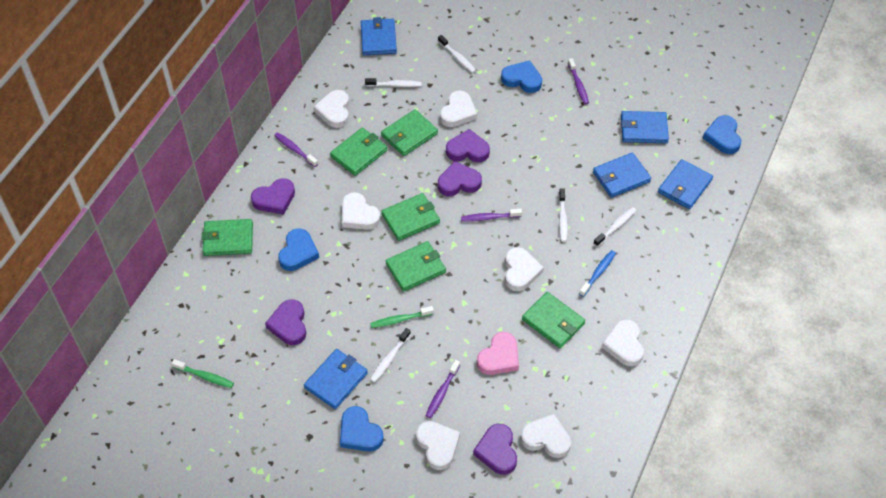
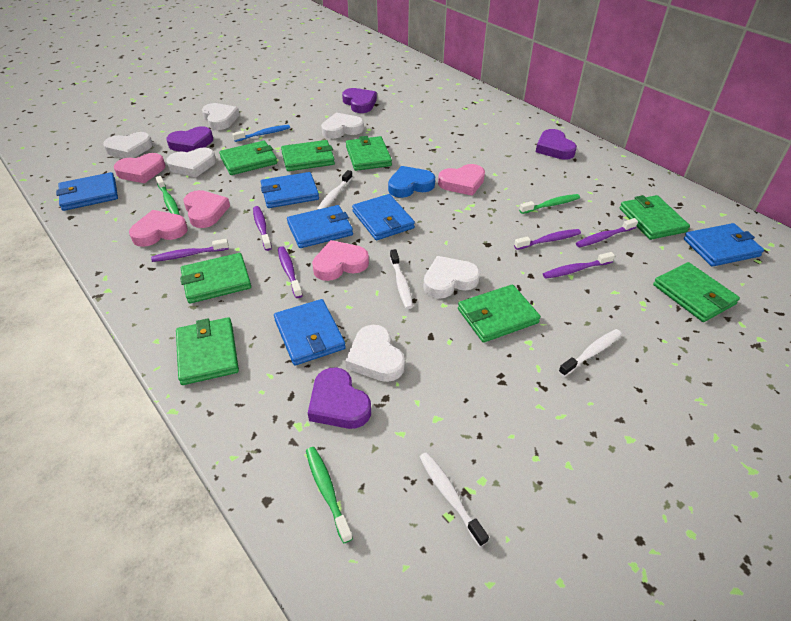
blue heart: 4 -> 1
blue wallet: 5 -> 6
green toothbrush: 2 -> 3
green wallet: 6 -> 8
pink heart: 1 -> 5
purple heart: 5 -> 4
purple toothbrush: 4 -> 6
white heart: 7 -> 6
white toothbrush: 5 -> 4

